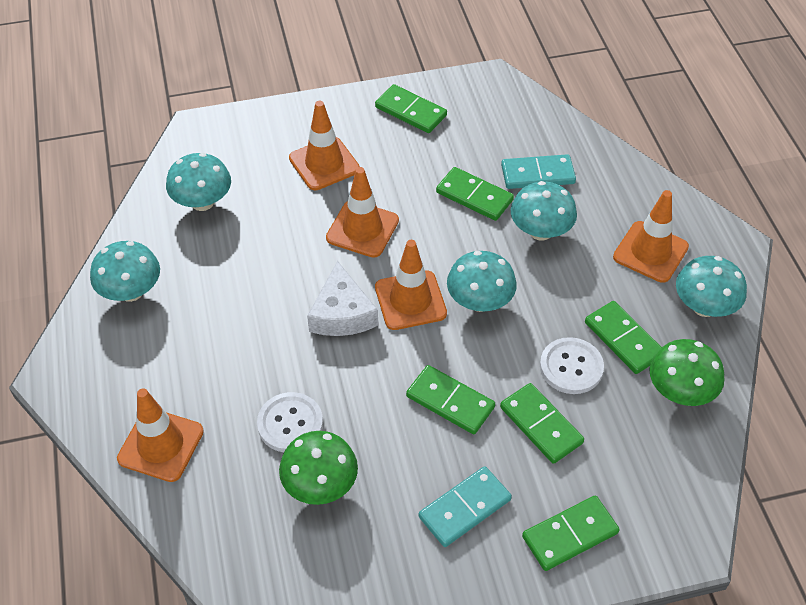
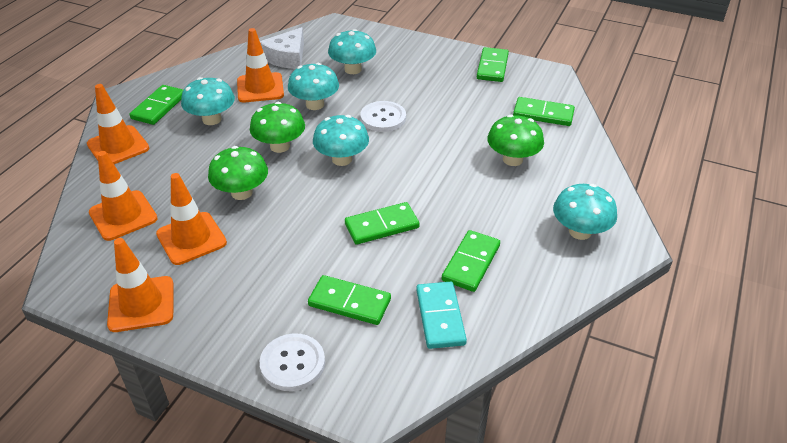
green mushroom: 2 -> 3
turquoise domino: 2 -> 1

